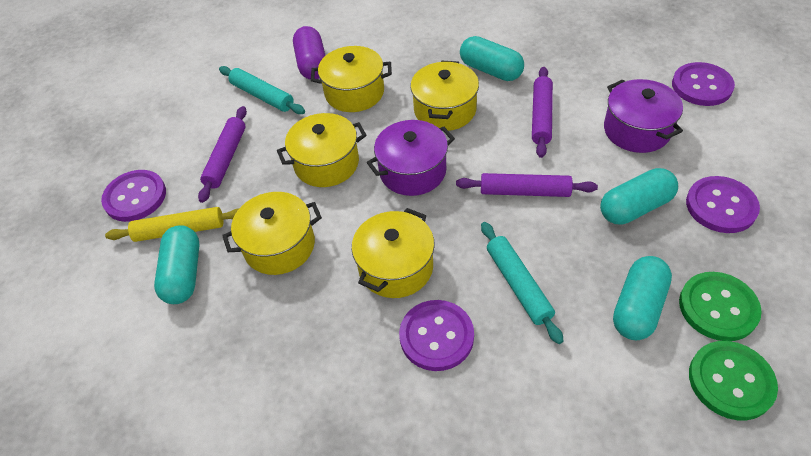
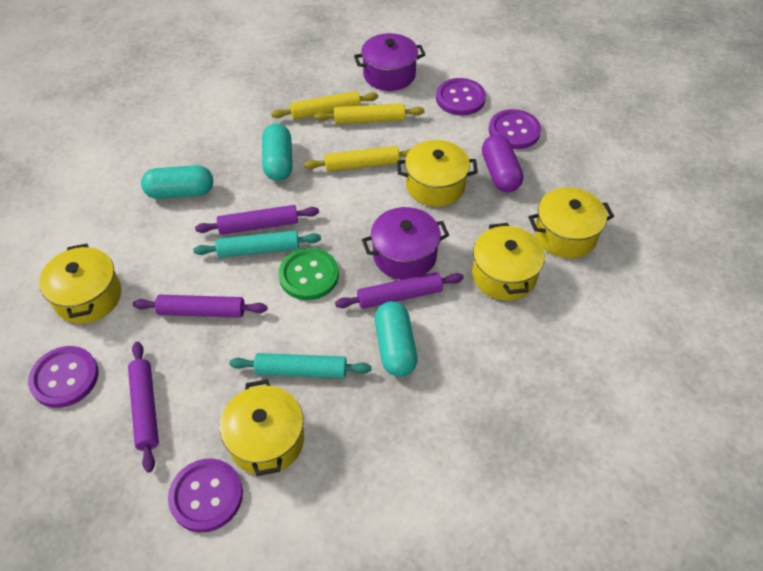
green button: 2 -> 1
purple rolling pin: 3 -> 4
turquoise capsule: 4 -> 3
yellow rolling pin: 1 -> 3

